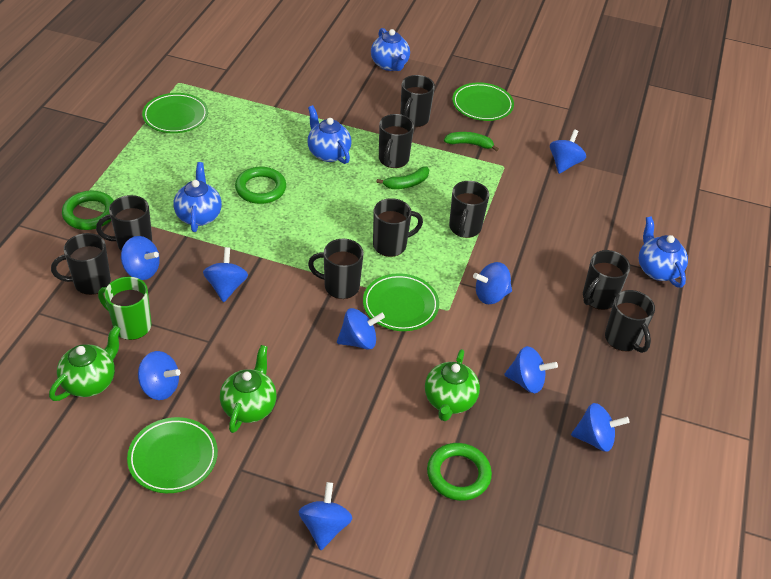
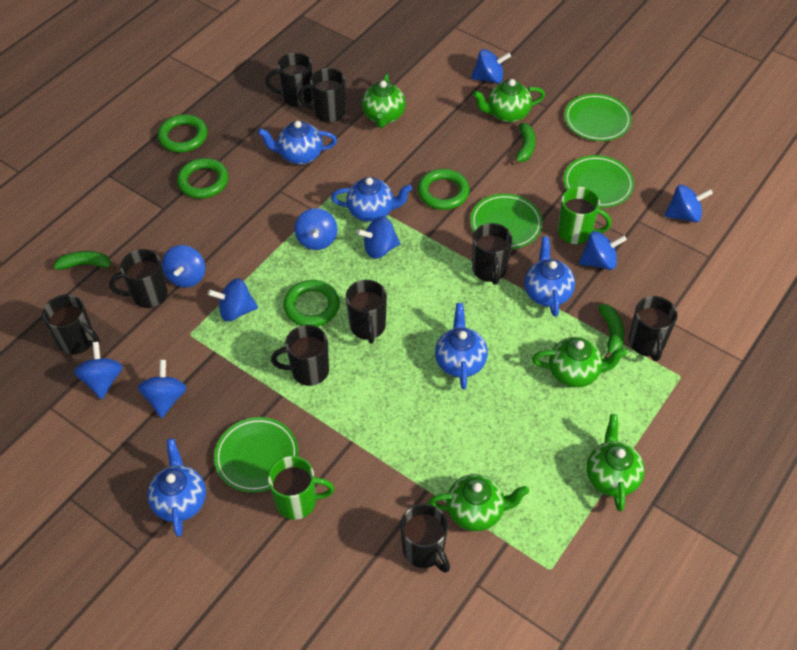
blue teapot: 4 -> 5
green banana: 2 -> 3
green mug: 1 -> 2
green ring: 3 -> 4
green teapot: 3 -> 5

